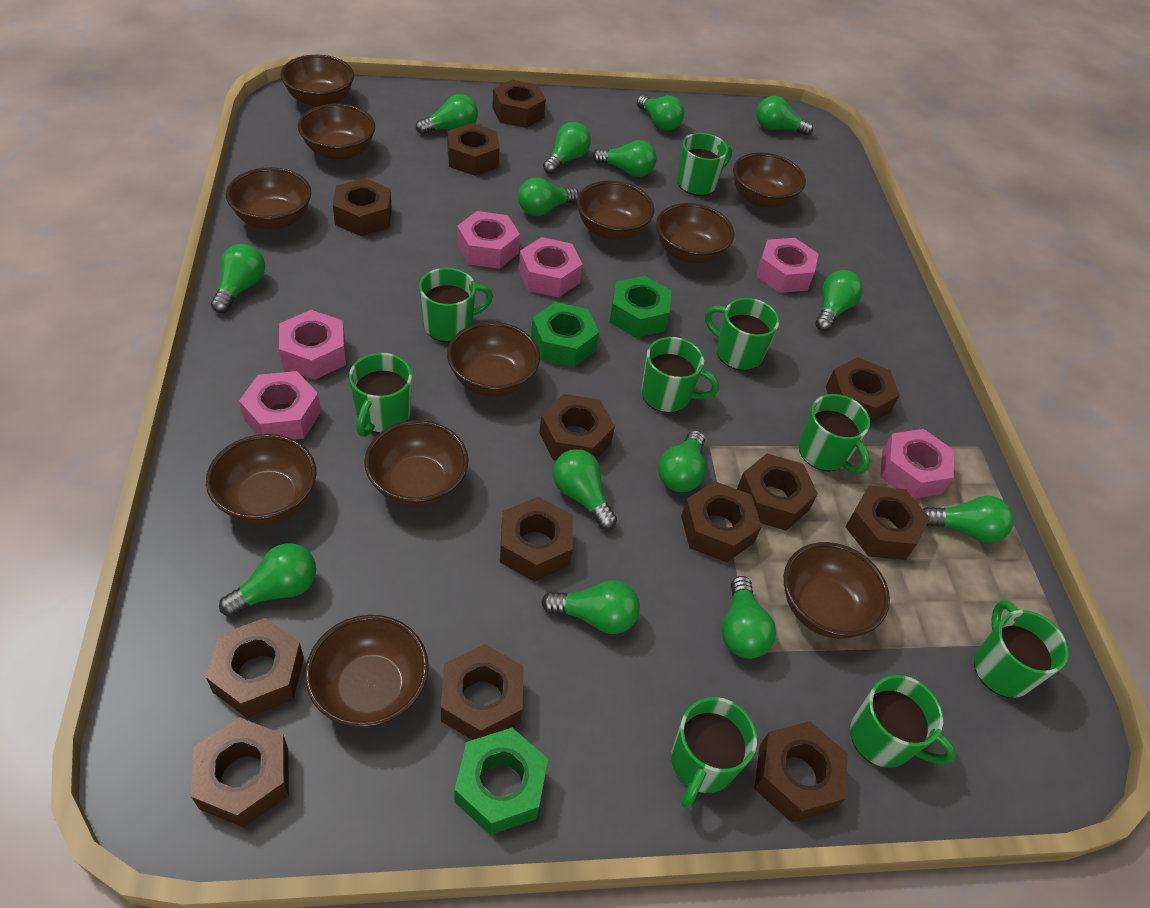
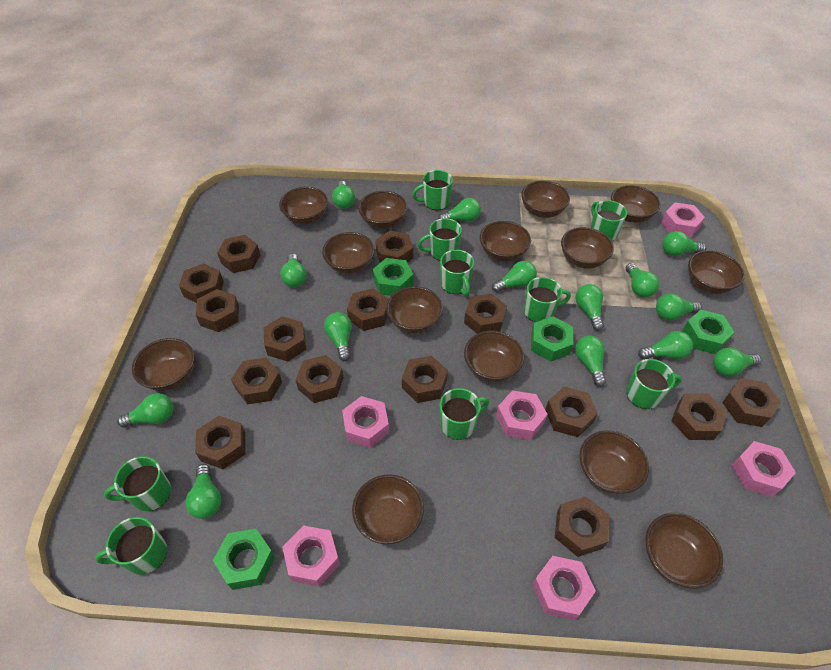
brown bowl: 11 -> 14
brown nut: 13 -> 15
green nut: 3 -> 4

